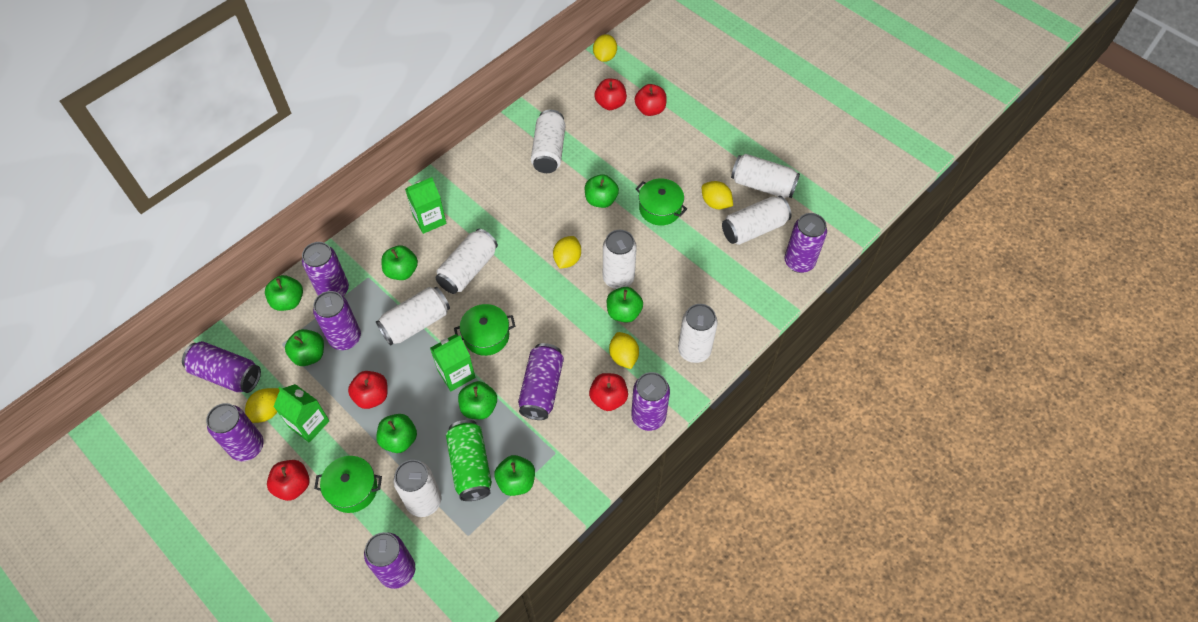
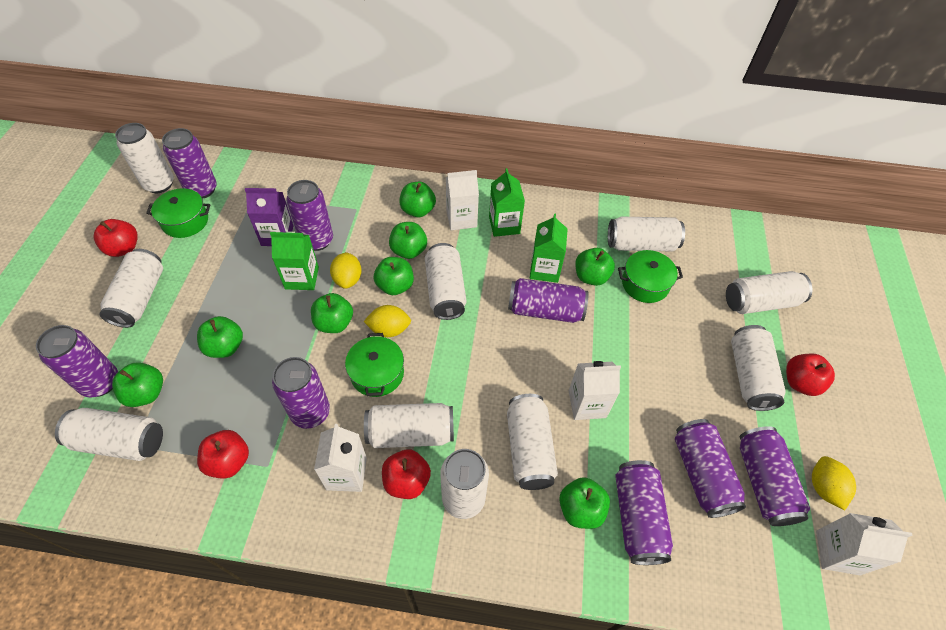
green can: 1 -> 0
purple carton: 0 -> 1
red apple: 5 -> 4
white can: 8 -> 10
white carton: 0 -> 4
yellow lemon: 5 -> 3

